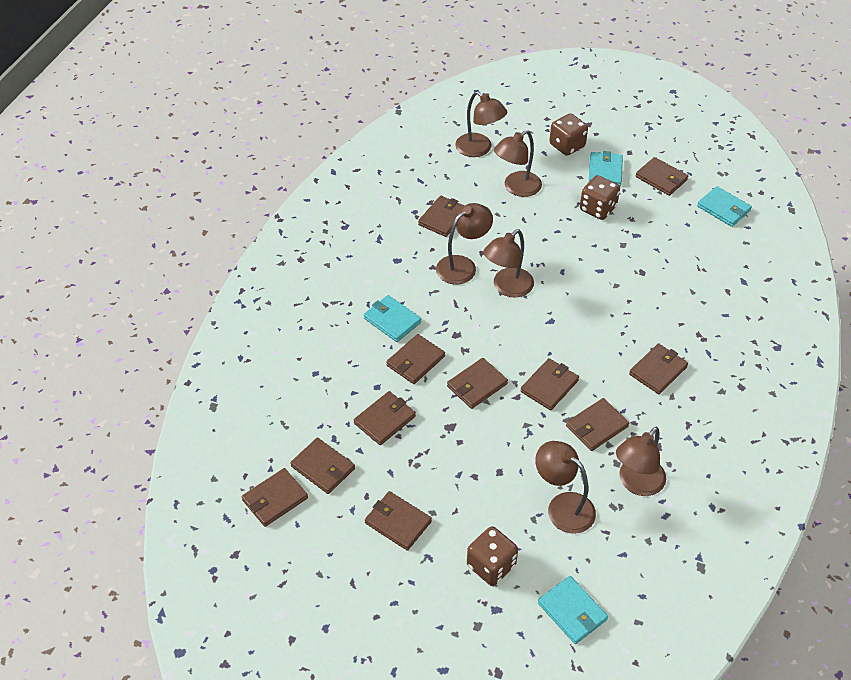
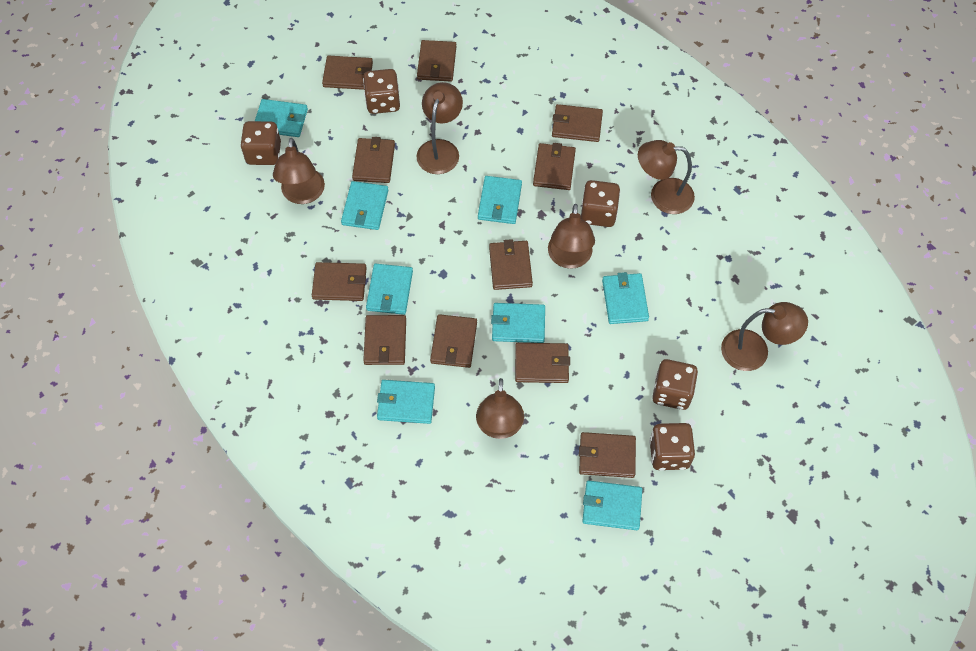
brown dice: 3 -> 5
turquoise wallet: 4 -> 8

